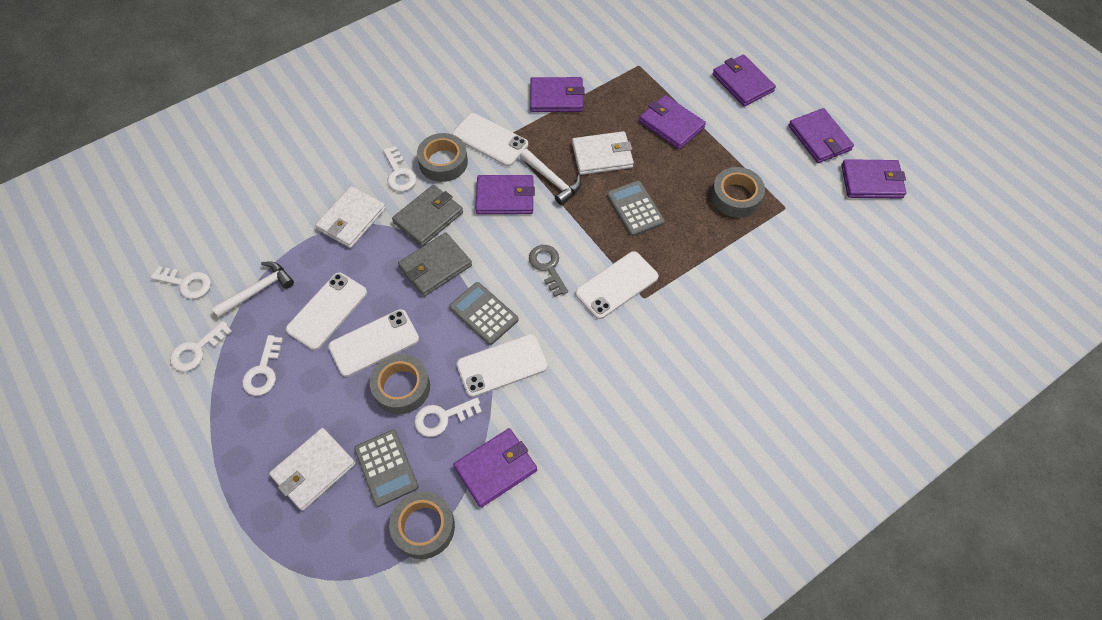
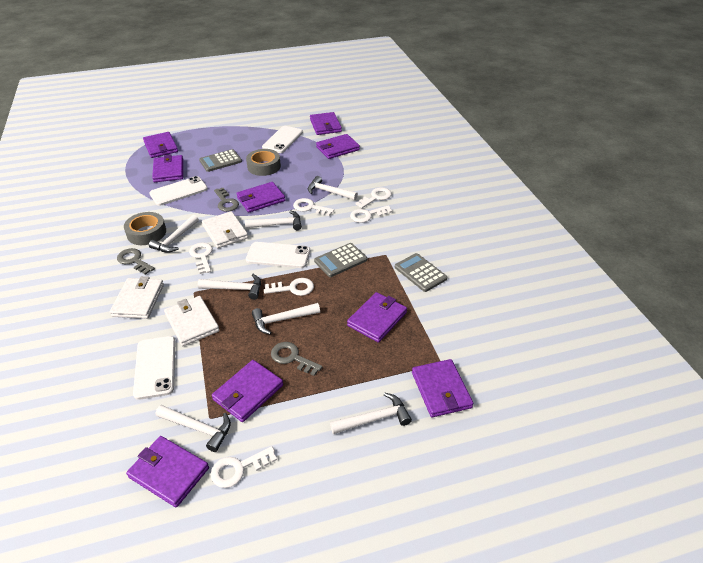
grey key: 1 -> 3
grey tape: 4 -> 2
grey wallet: 2 -> 0
purple wallet: 7 -> 9
white hammer: 2 -> 7
white key: 5 -> 6
white phone: 5 -> 4

